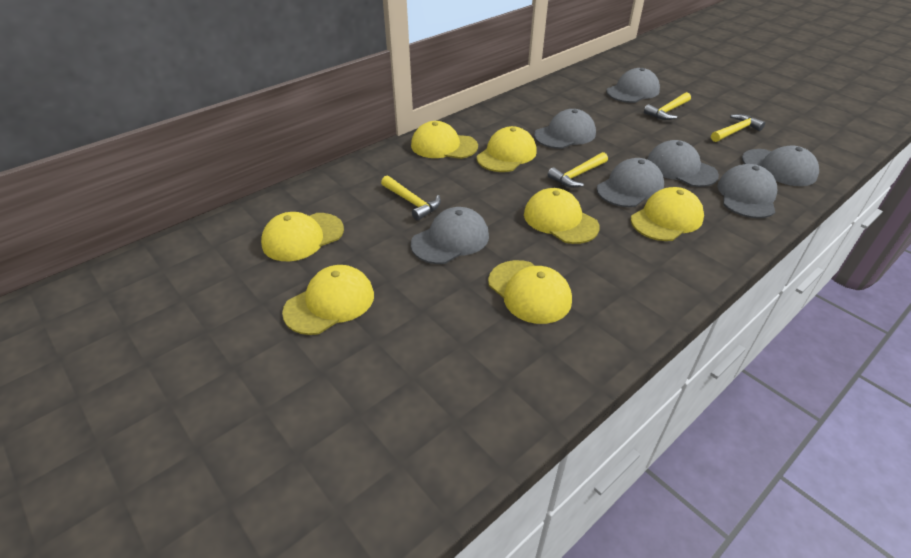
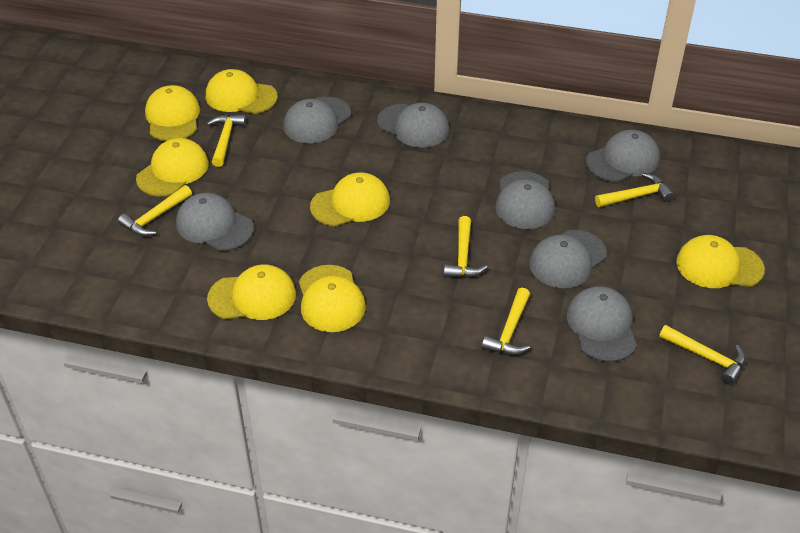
yellow hammer: 4 -> 6

